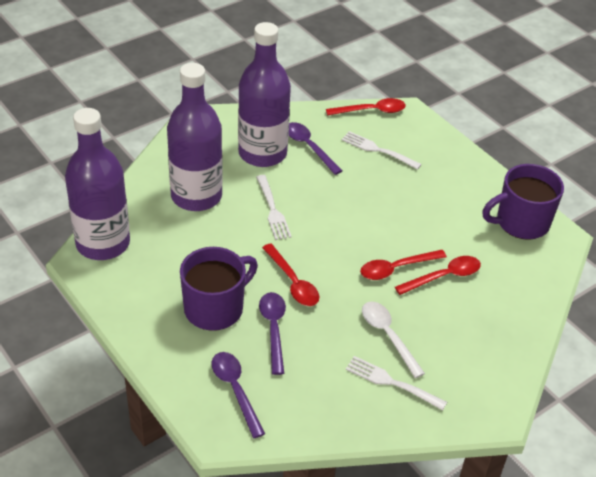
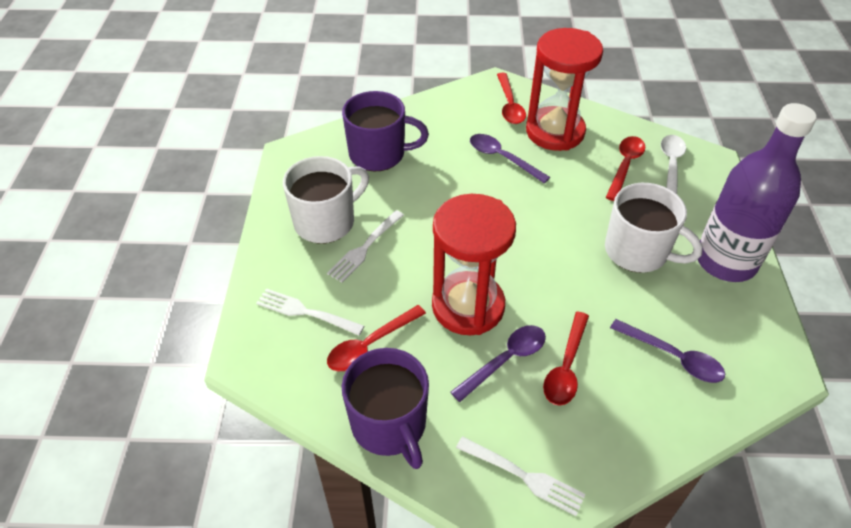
purple bottle: 3 -> 1
red hourglass: 0 -> 2
white mug: 0 -> 2

